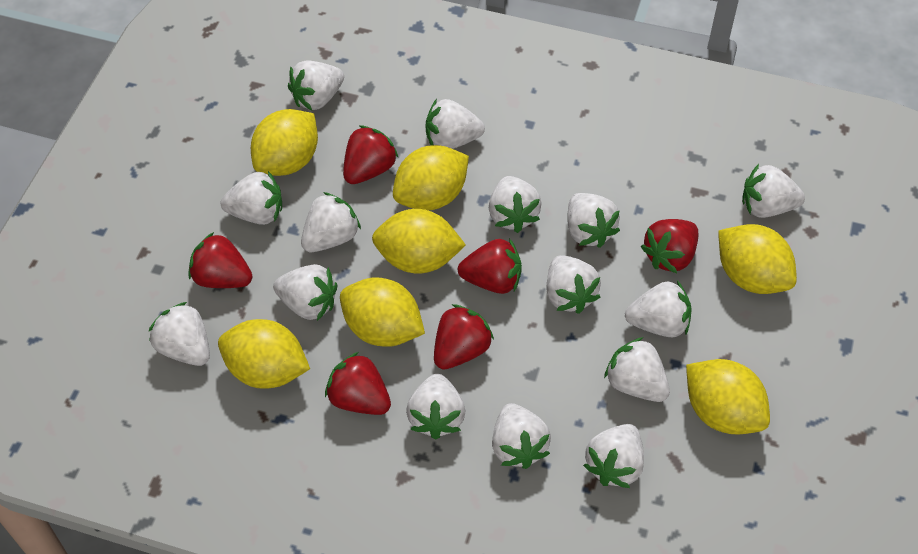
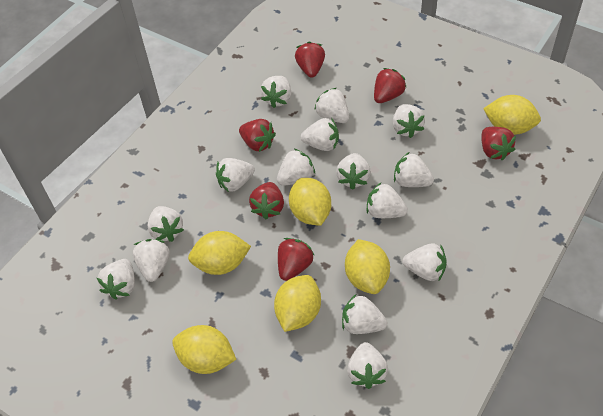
yellow lemon: 7 -> 6

